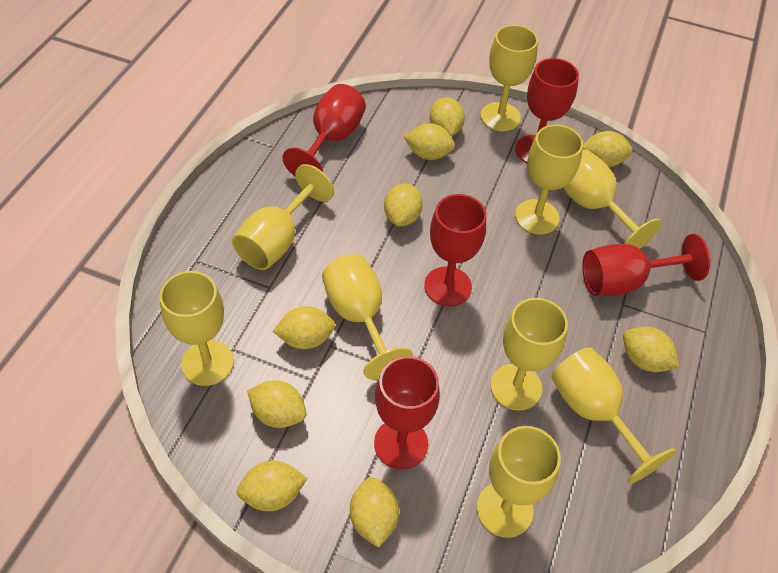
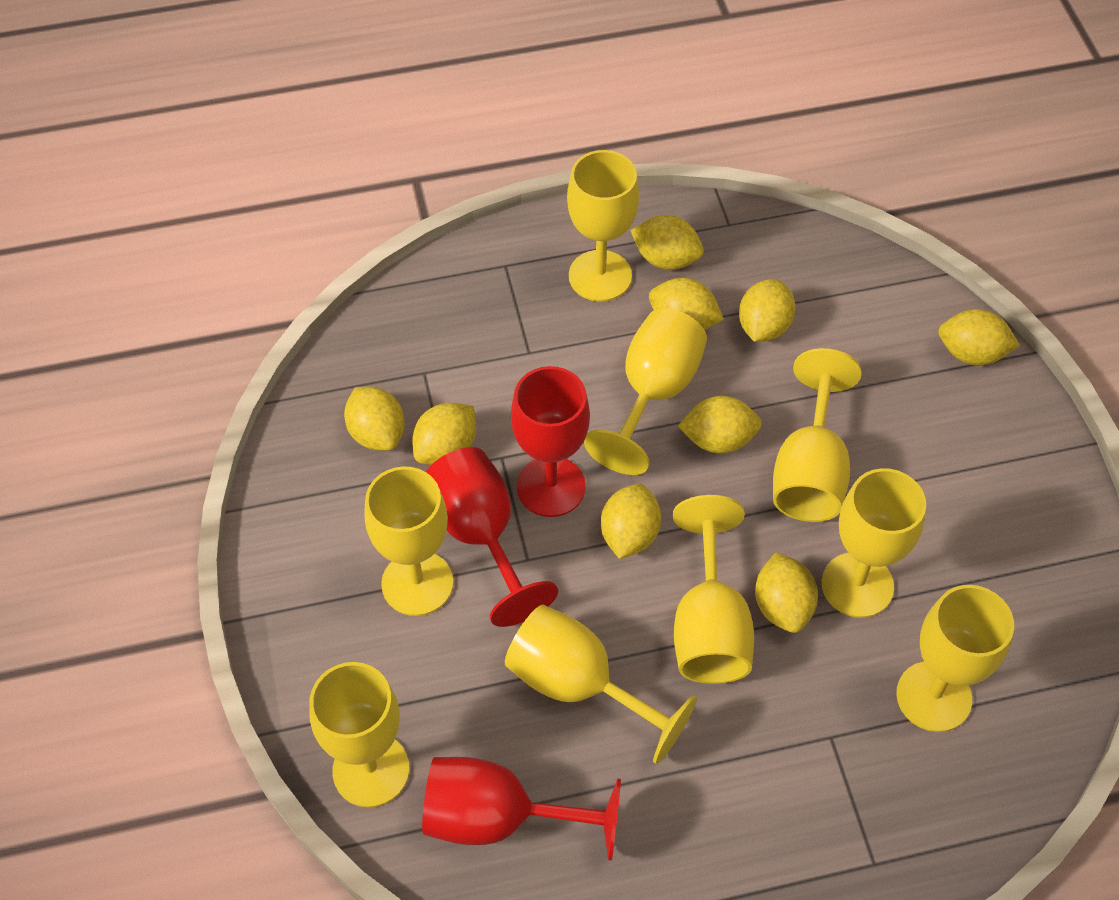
red goblet: 5 -> 3

